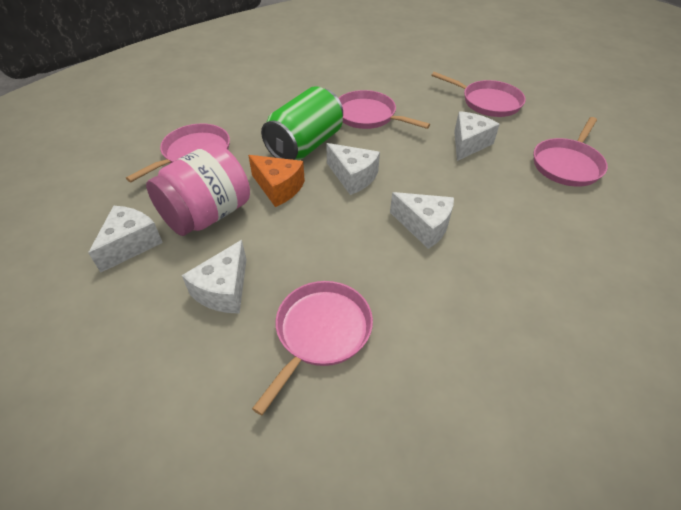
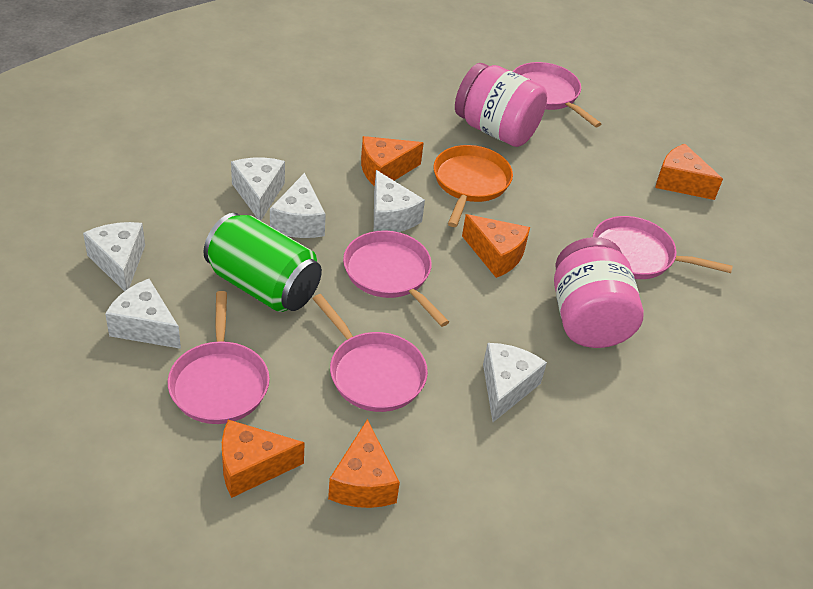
orange cheese: 1 -> 5
orange pan: 0 -> 1
pink jar: 1 -> 2
white cheese: 5 -> 6

